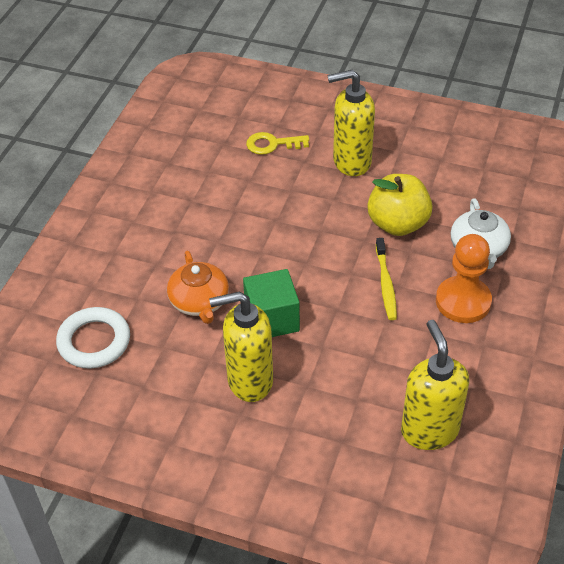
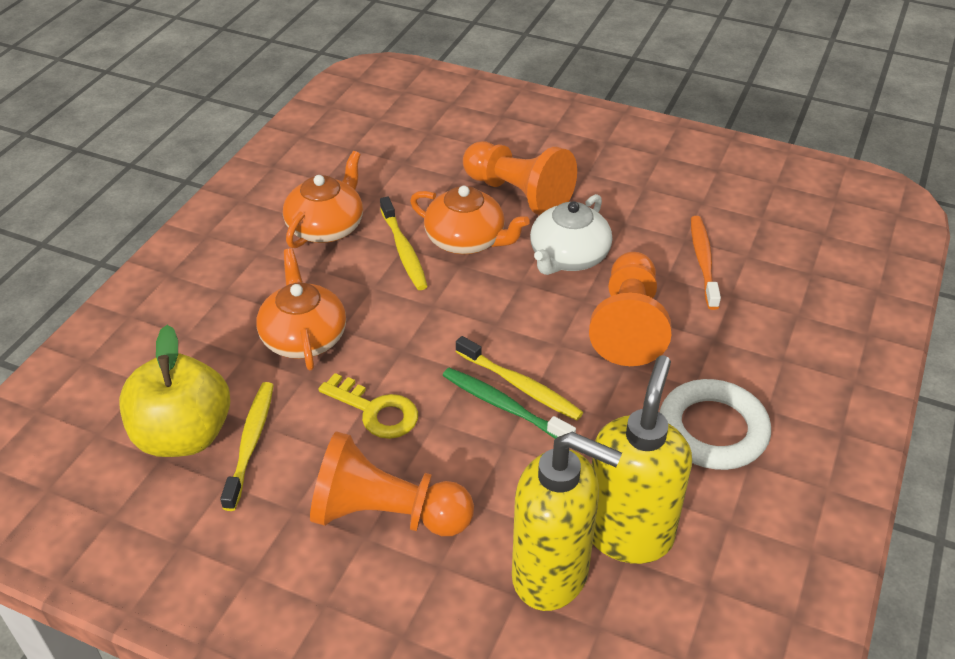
green cube: 1 -> 0
green toothbrush: 0 -> 1
orange pawn: 1 -> 3
orange teapot: 1 -> 3
orange toothbrush: 0 -> 1
yellow soap dispenser: 3 -> 2
yellow toothbrush: 1 -> 3

